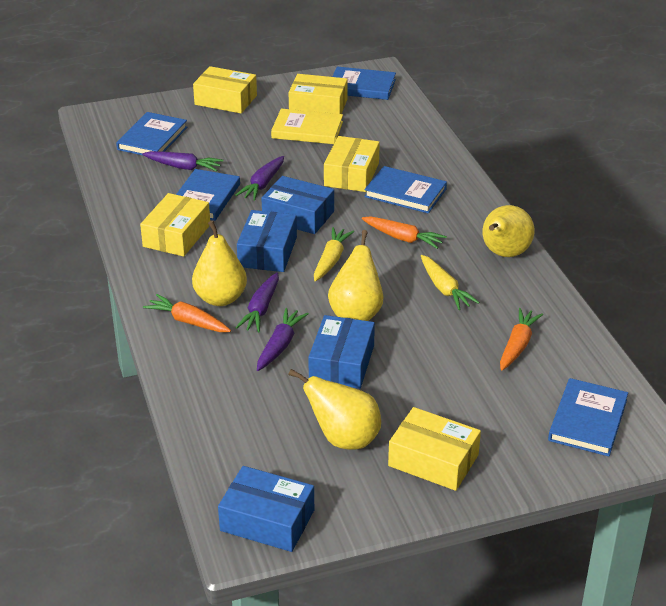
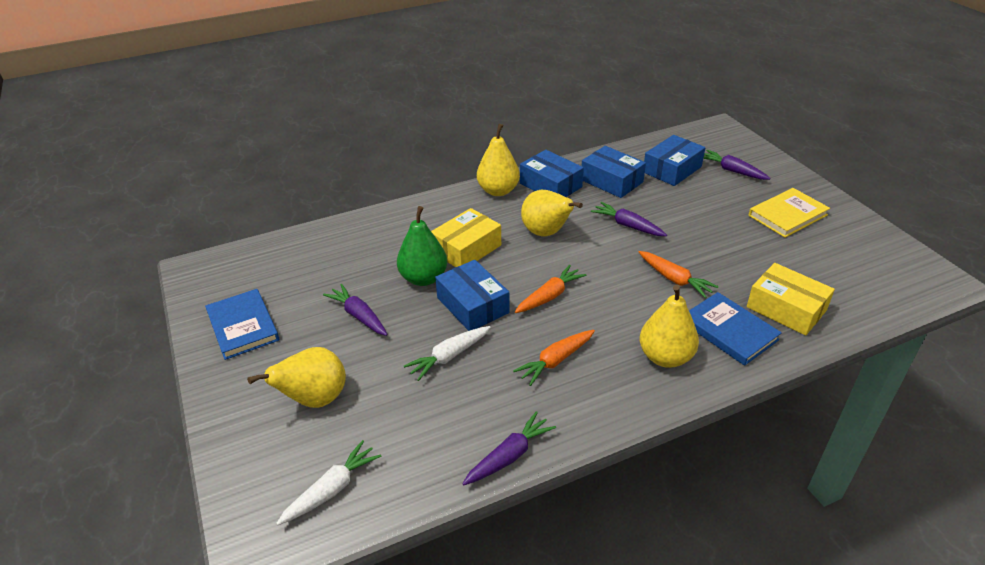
blue book: 5 -> 2
green pear: 0 -> 1
white carrot: 0 -> 2
yellow box: 5 -> 2
yellow carrot: 2 -> 0

